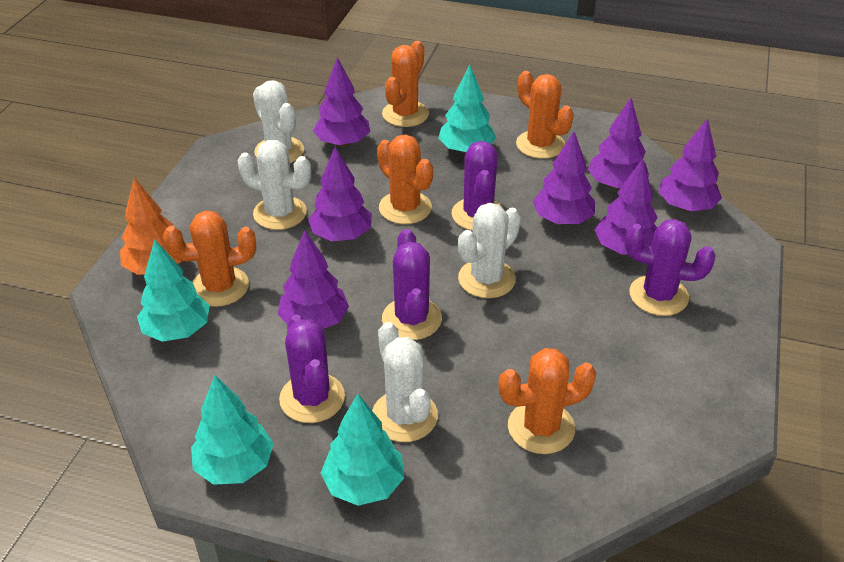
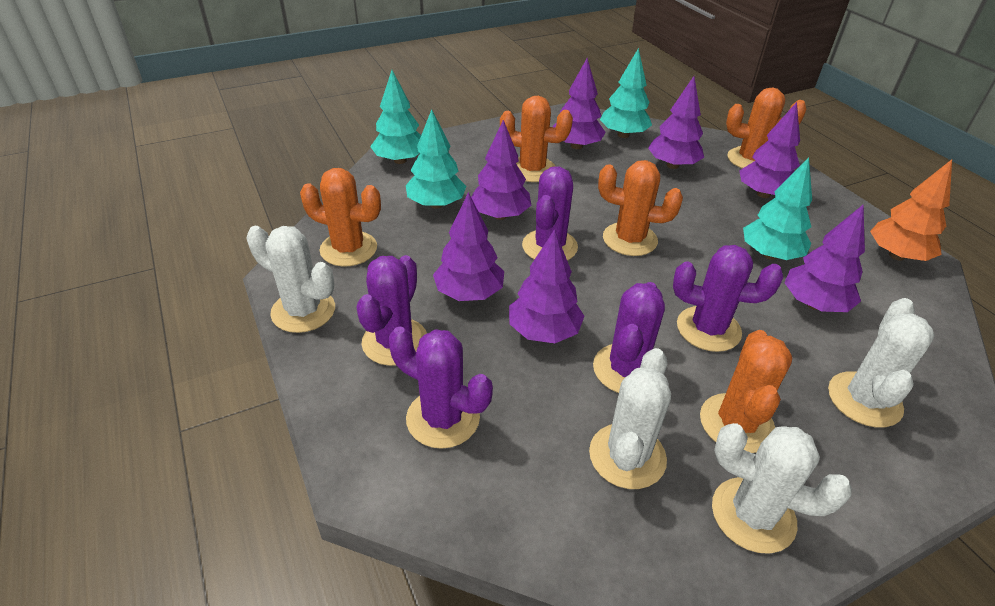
purple cactus: 4 -> 5

